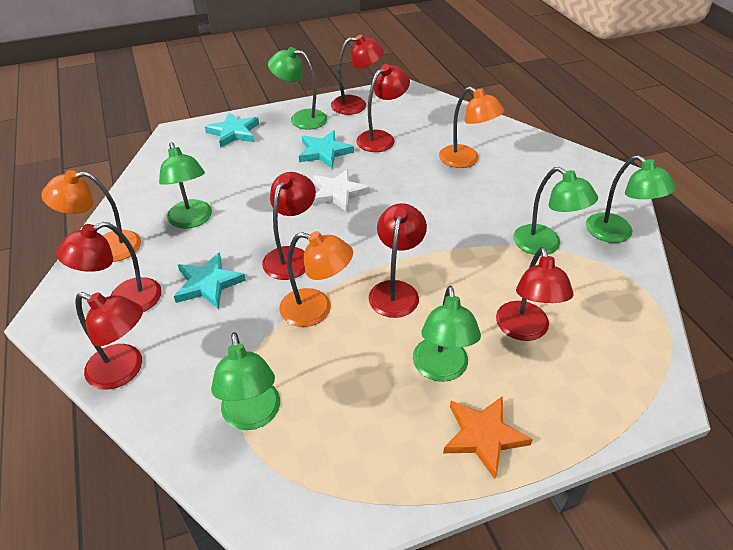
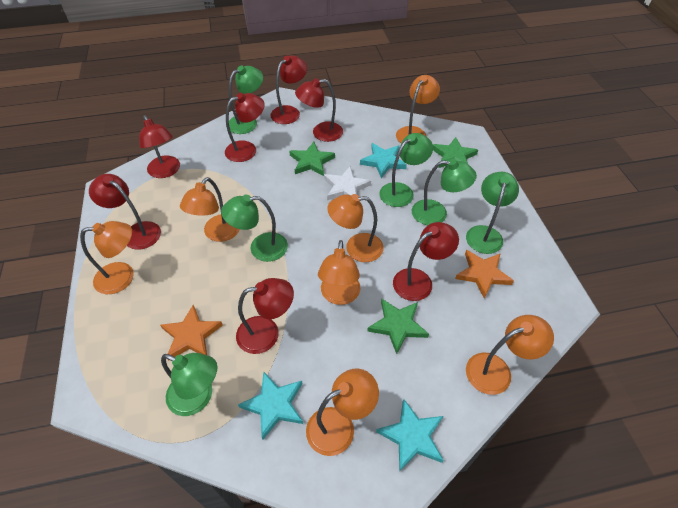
green star: 0 -> 3
orange lamp: 3 -> 7
orange star: 1 -> 2

